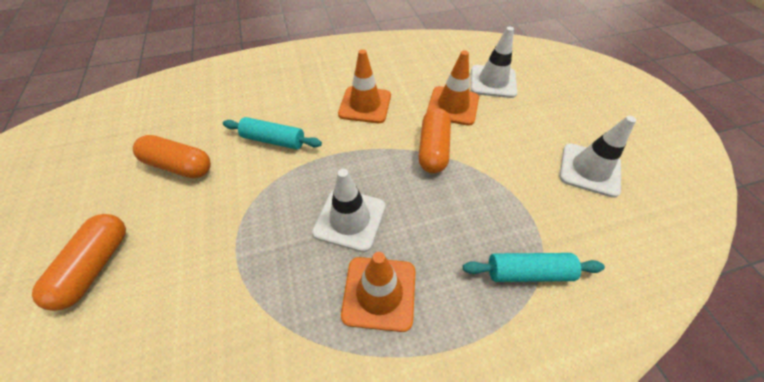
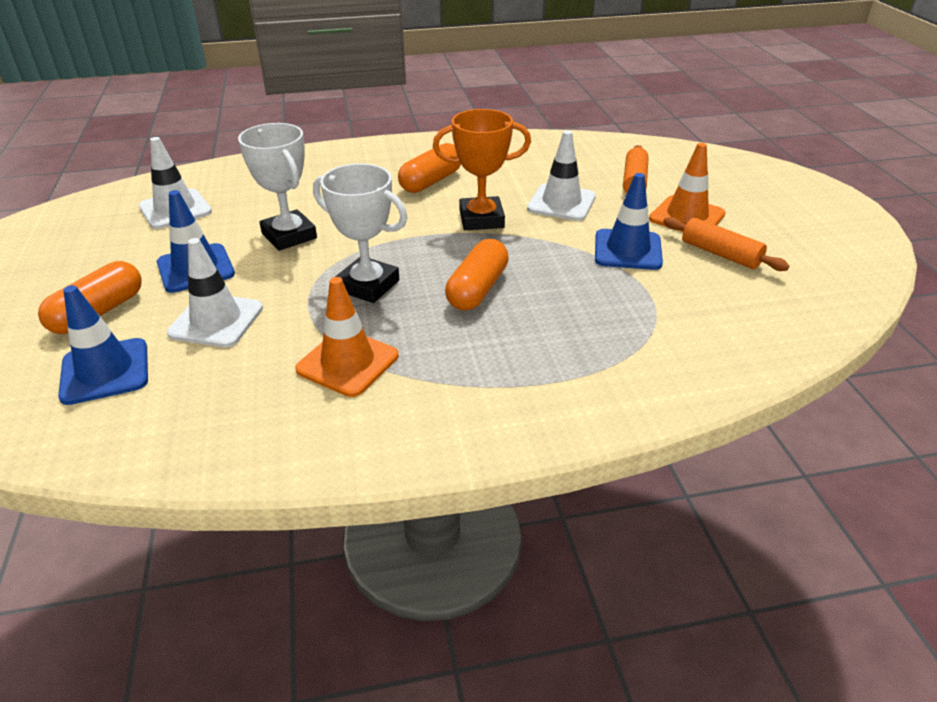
blue traffic cone: 0 -> 3
orange rolling pin: 0 -> 2
orange traffic cone: 3 -> 2
orange trophy: 0 -> 1
turquoise rolling pin: 2 -> 0
white trophy: 0 -> 2

